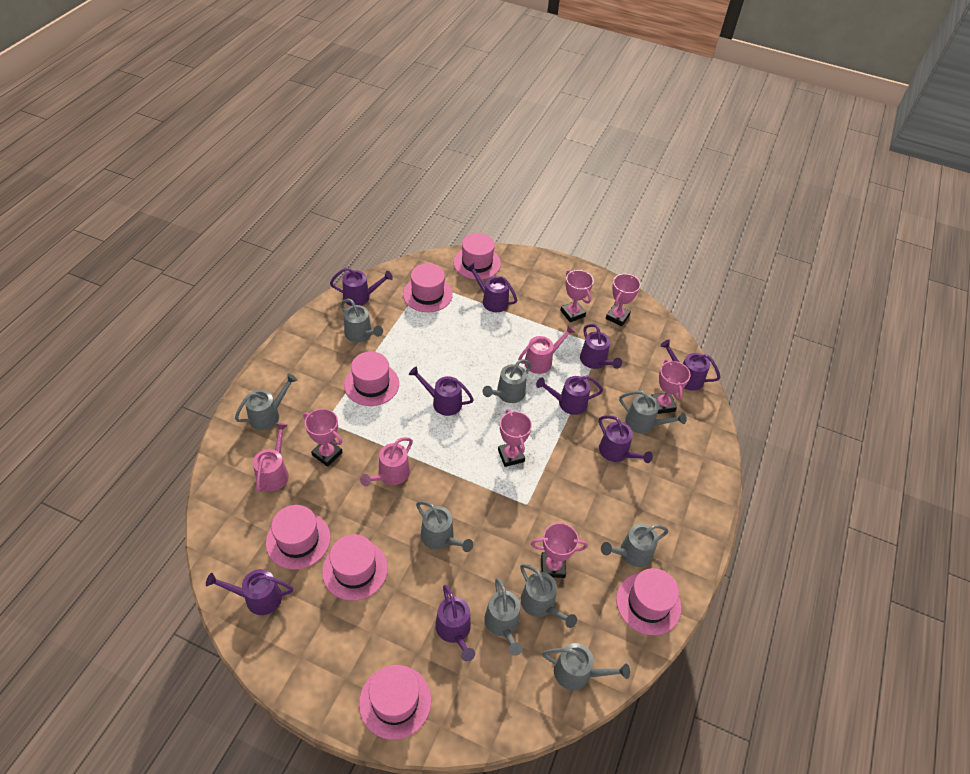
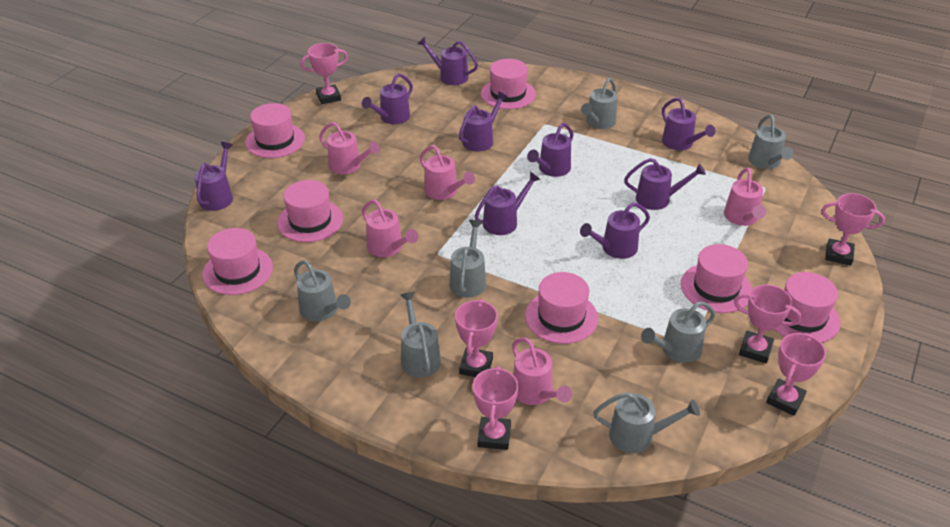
grey watering can: 9 -> 7
pink watering can: 3 -> 5

